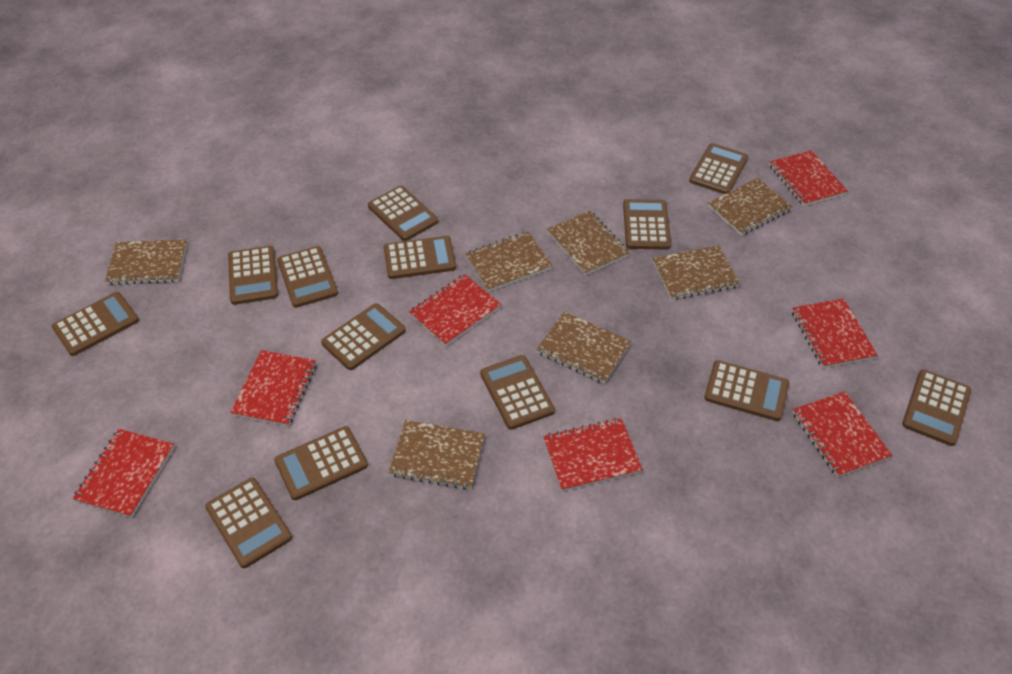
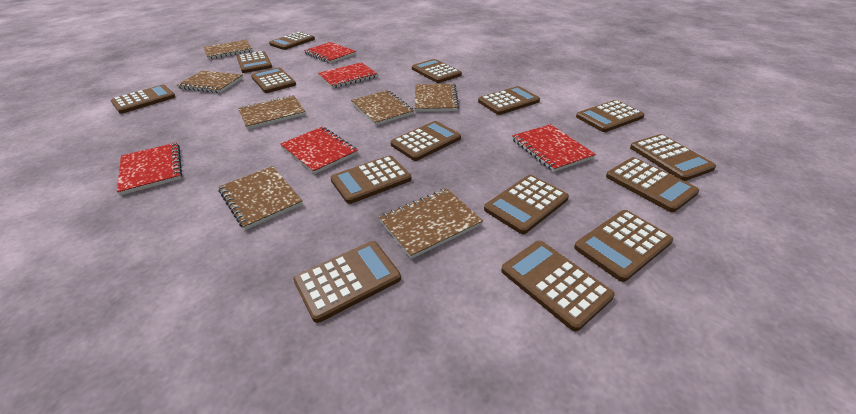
brown calculator: 13 -> 15
red notebook: 7 -> 5

